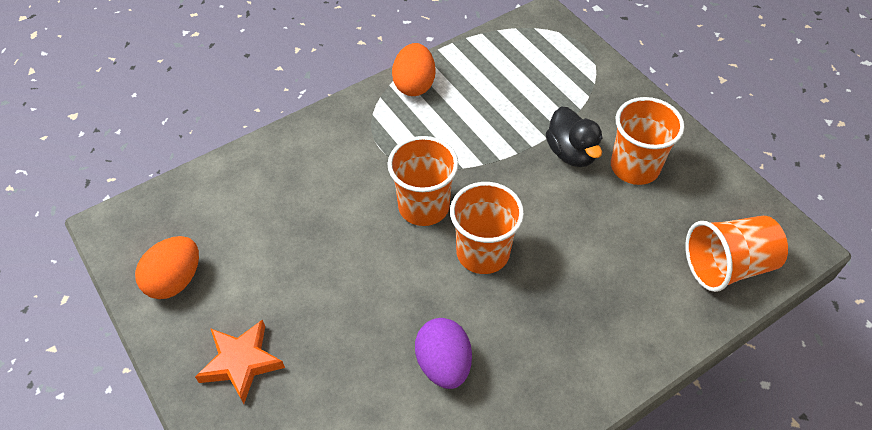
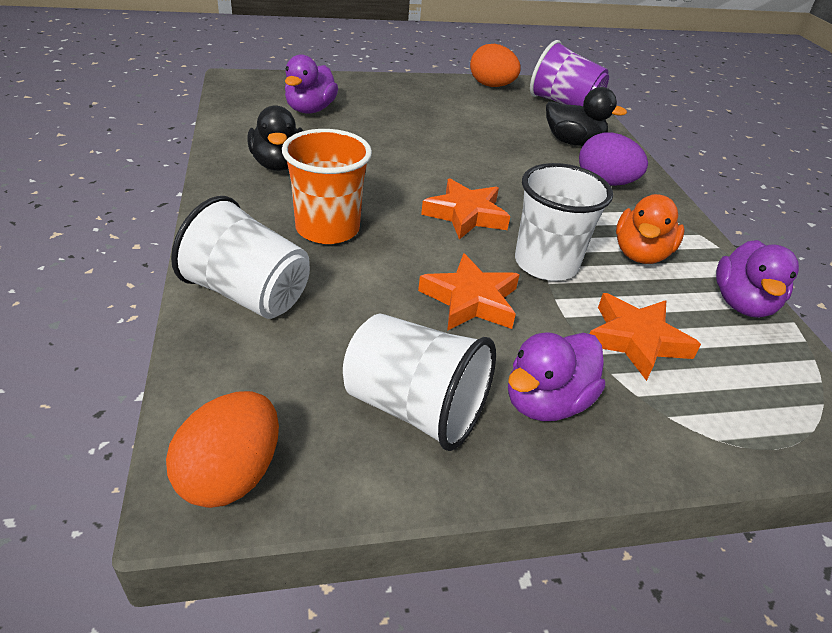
black duck: 1 -> 2
orange cup: 4 -> 1
orange duck: 0 -> 1
orange star: 1 -> 3
purple cup: 0 -> 1
purple duck: 0 -> 3
white cup: 0 -> 3

